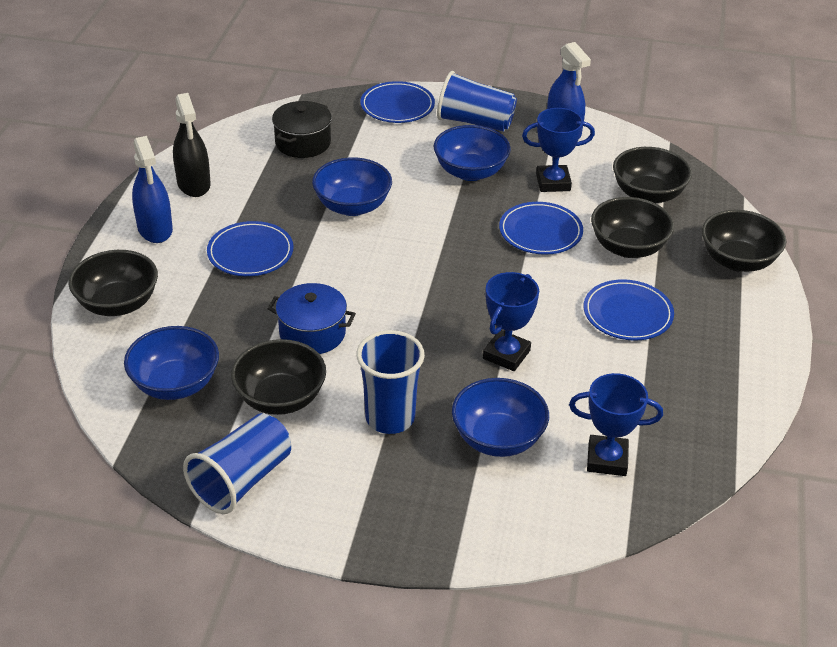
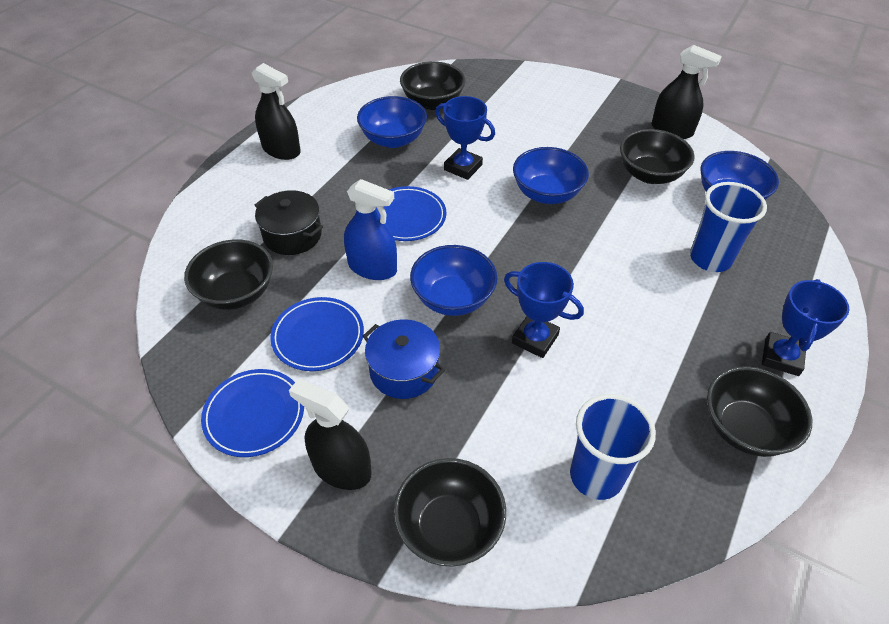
black spray bottle: 1 -> 3
blue cup: 3 -> 2
blue plate: 4 -> 3
blue spray bottle: 2 -> 1

